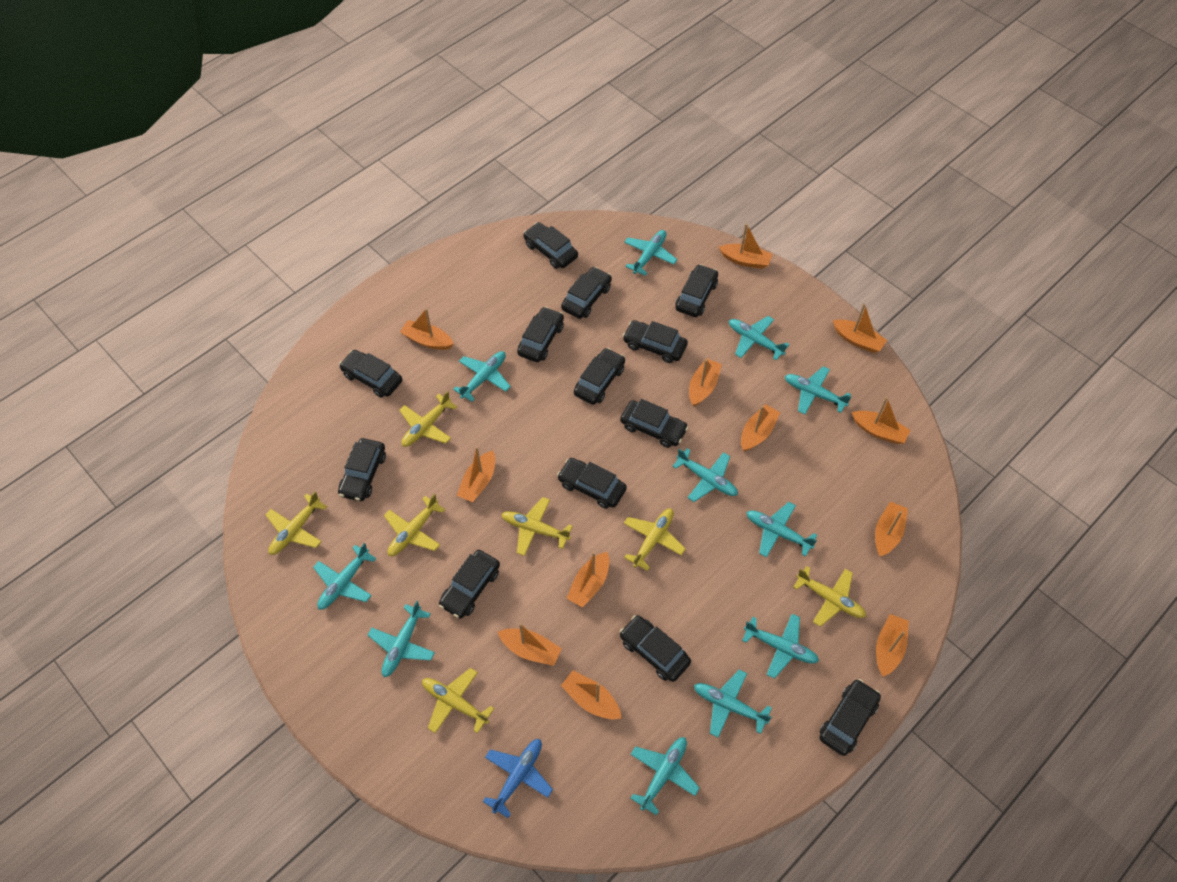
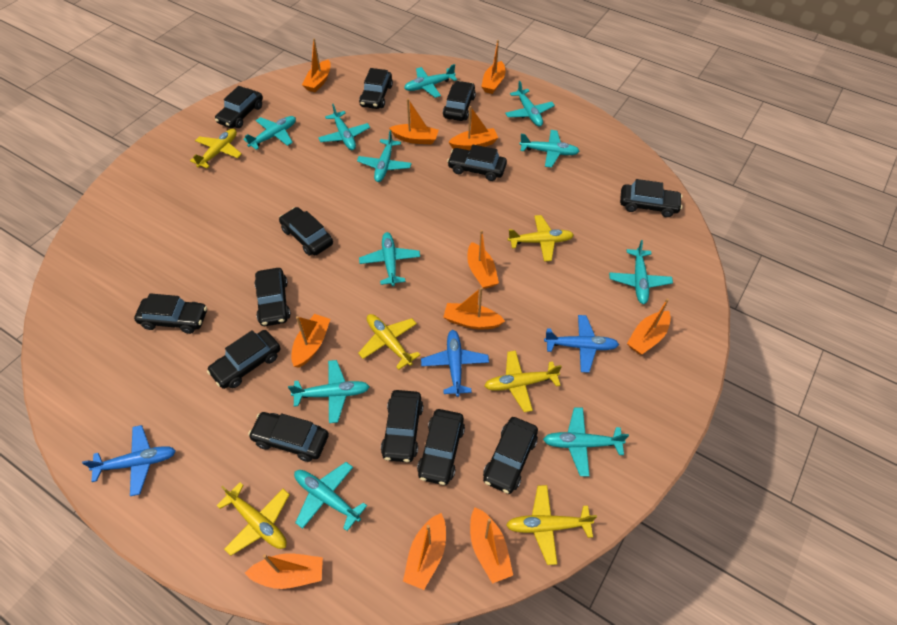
blue plane: 1 -> 3
orange boat: 12 -> 11
yellow plane: 7 -> 6

